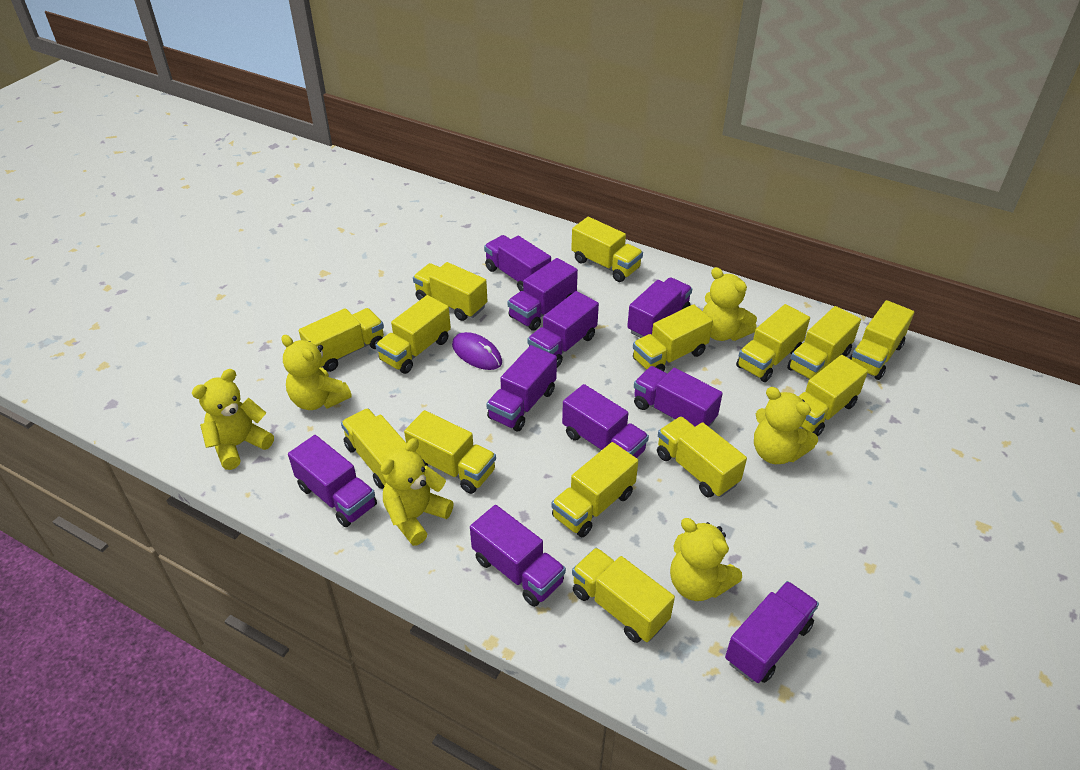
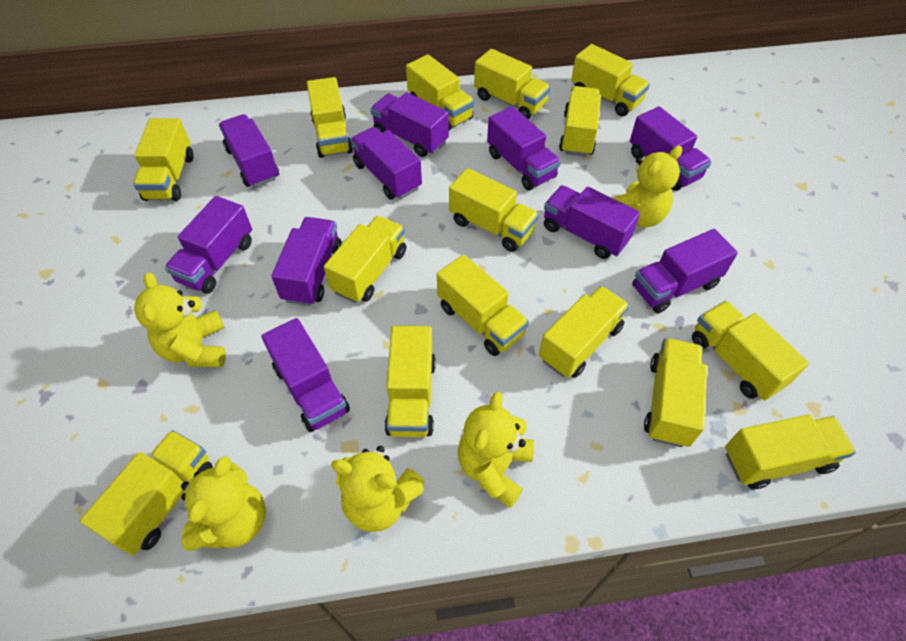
purple mouse: 1 -> 0
yellow teddy bear: 6 -> 5
yellow truck: 14 -> 15

